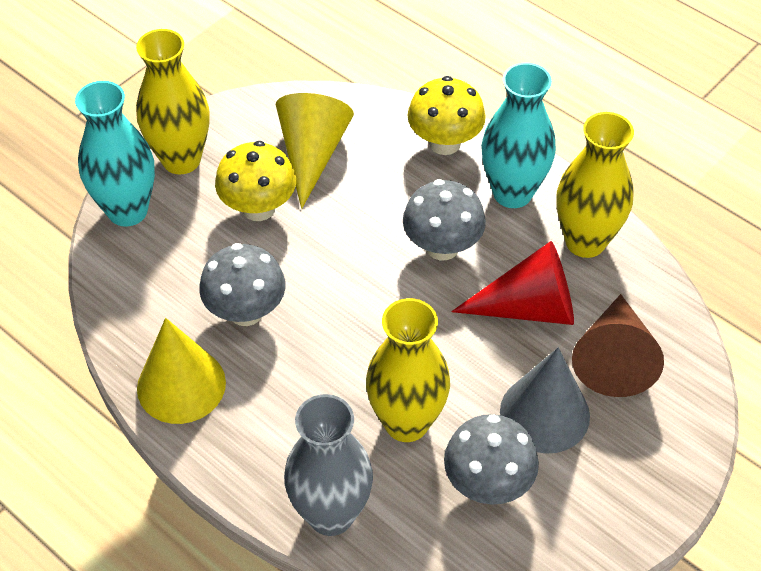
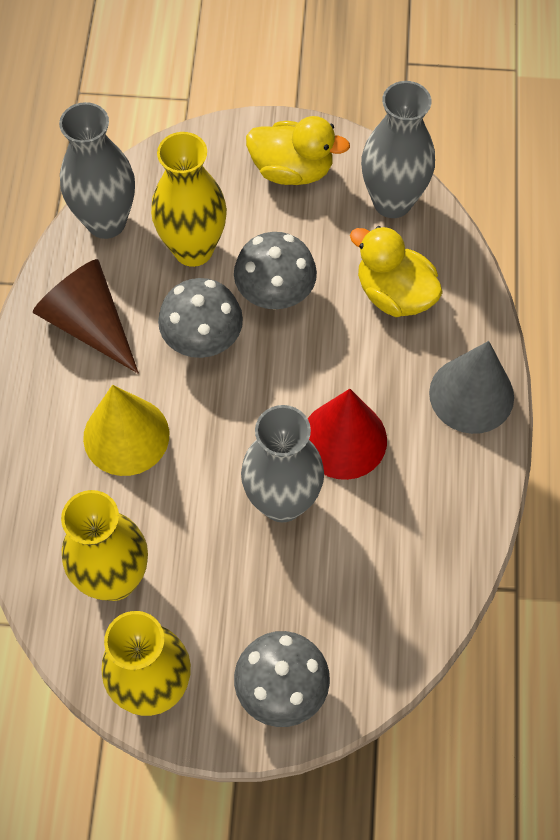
grey vase: 1 -> 3
turquoise vase: 2 -> 0
yellow cone: 2 -> 1
yellow duck: 0 -> 2
yellow mushroom: 2 -> 0

